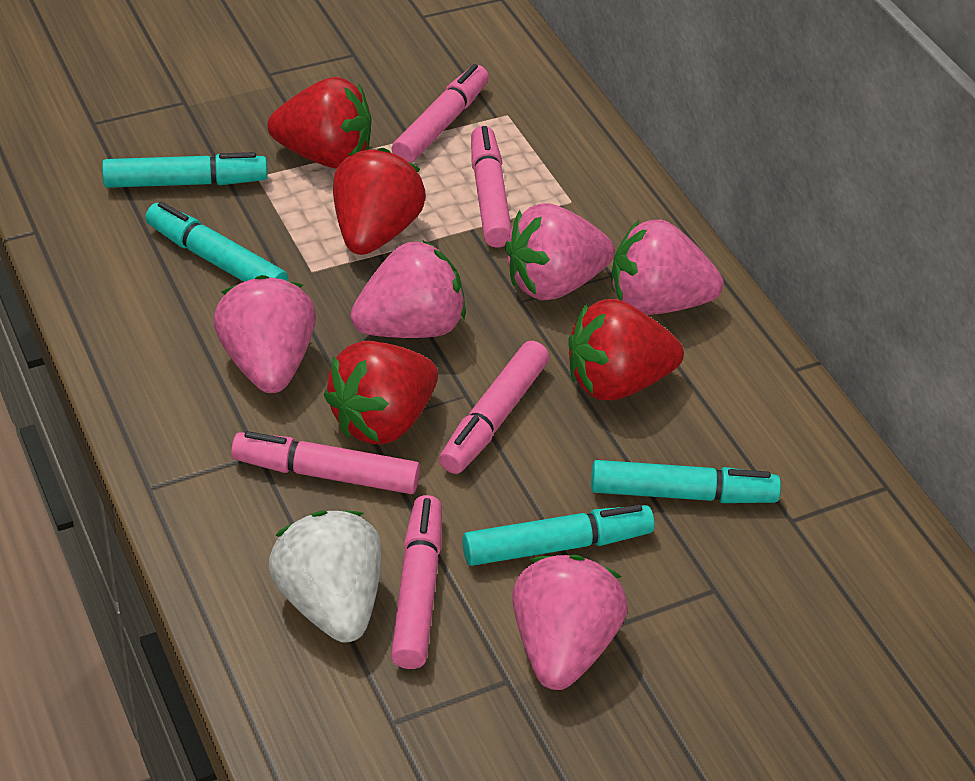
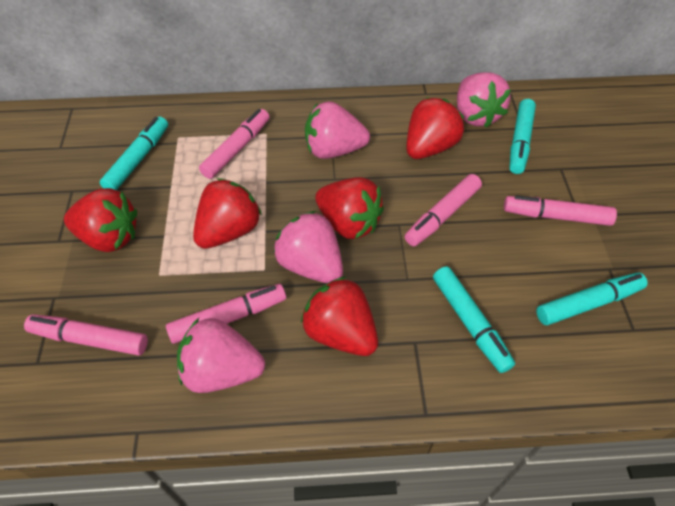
pink strawberry: 5 -> 4
red strawberry: 4 -> 5
white strawberry: 1 -> 0

